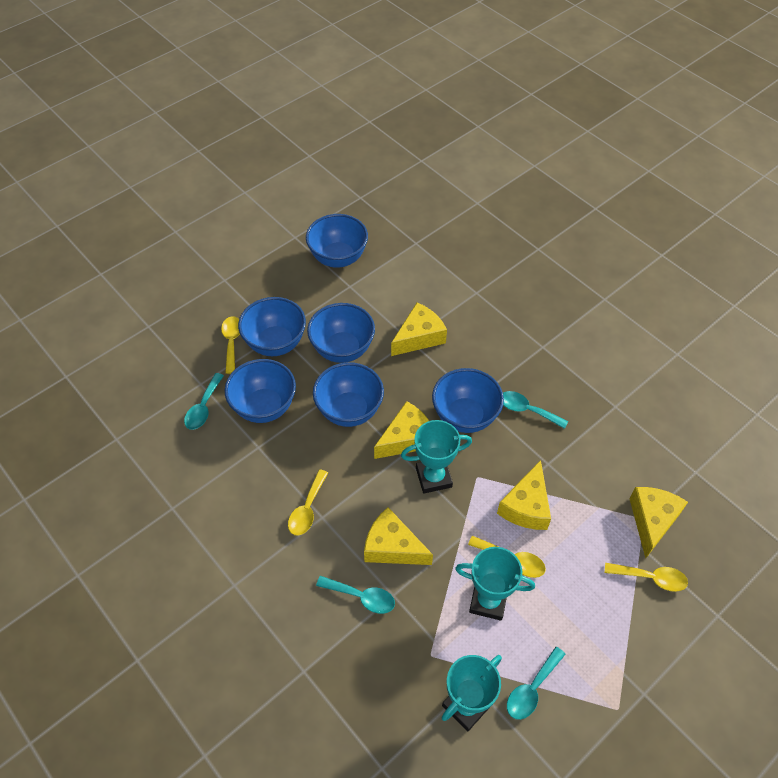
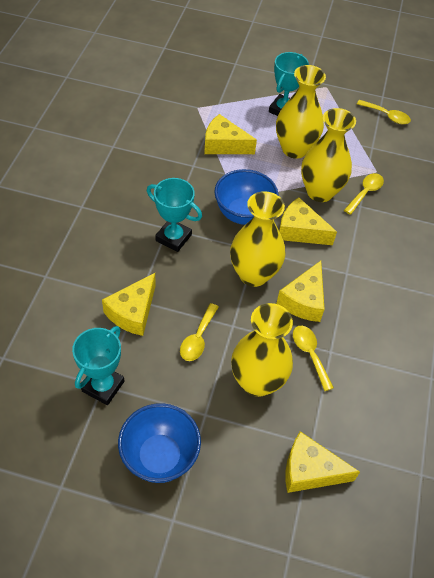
blue bowl: 6 -> 2
turquoise spoon: 4 -> 0
yellow vase: 0 -> 4

